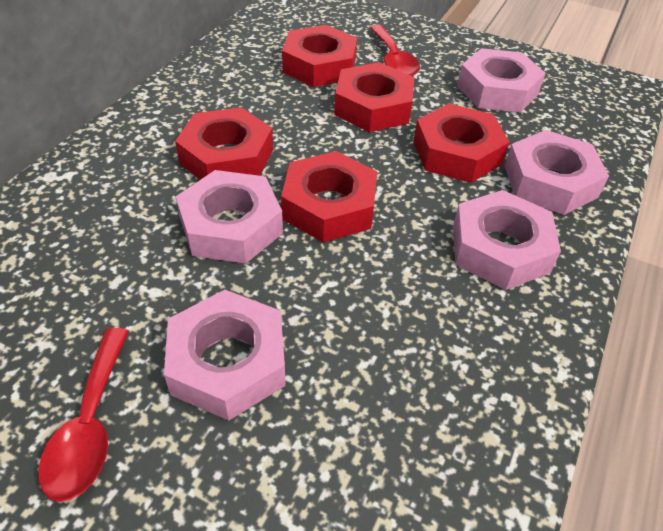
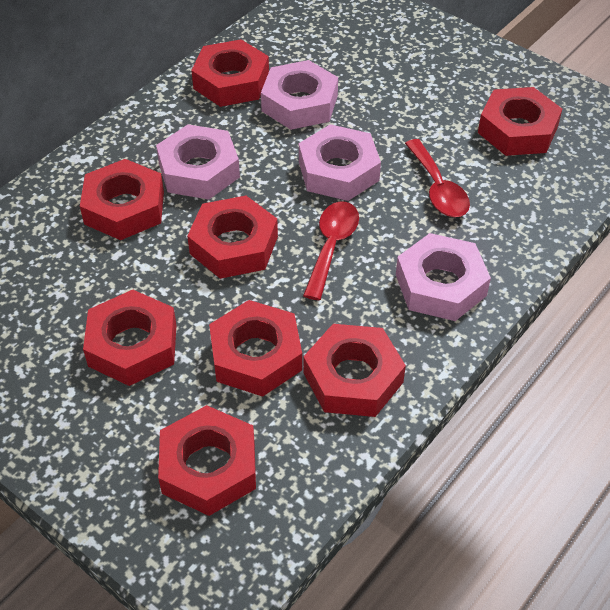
pink nut: 5 -> 4
red nut: 5 -> 8

